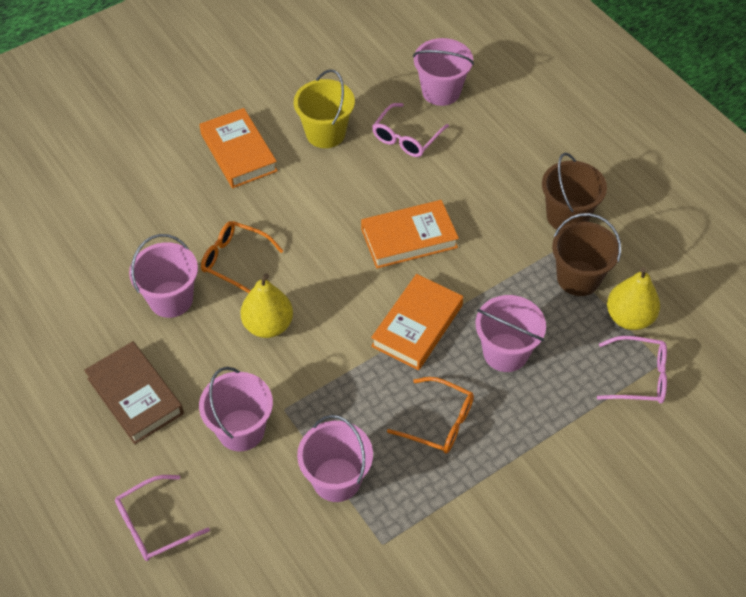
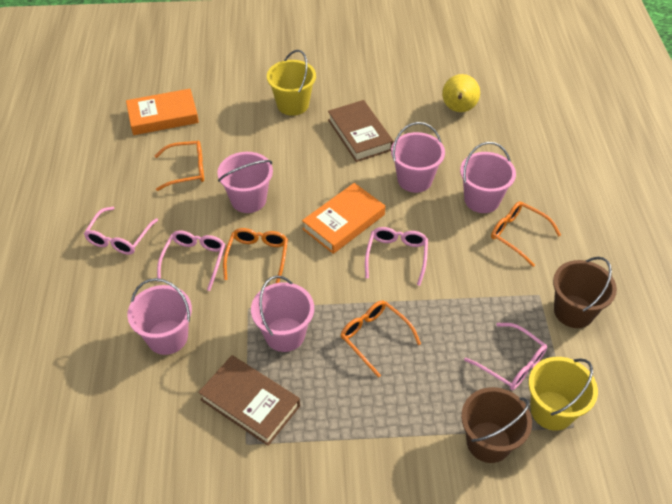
brown book: 1 -> 2
orange book: 3 -> 2
orange glasses: 2 -> 4
pink glasses: 3 -> 4
yellow bucket: 1 -> 2
yellow pear: 2 -> 1

